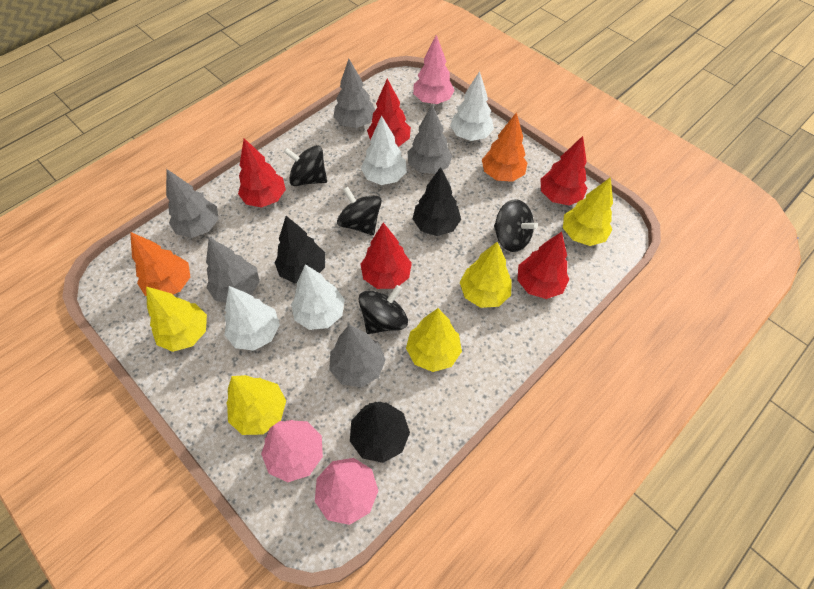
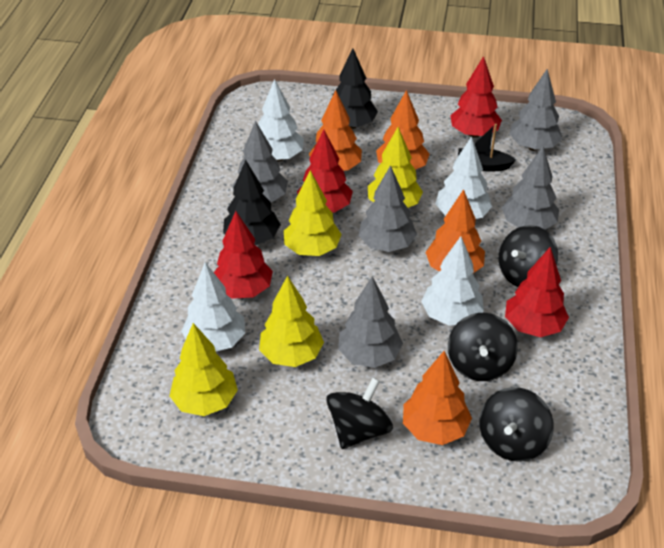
black boat: 0 -> 1
black tree: 3 -> 2
orange tree: 2 -> 4
pink tree: 3 -> 0
red tree: 5 -> 4
yellow tree: 5 -> 4

